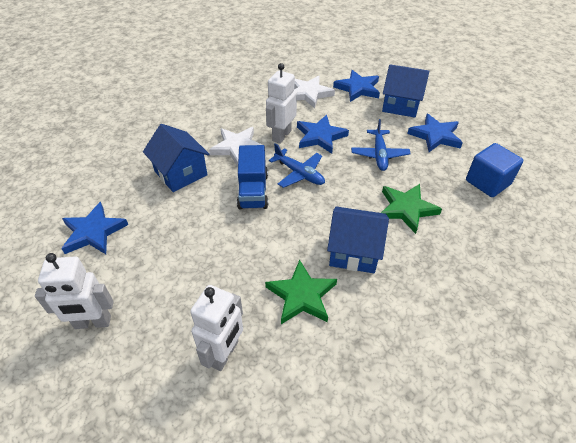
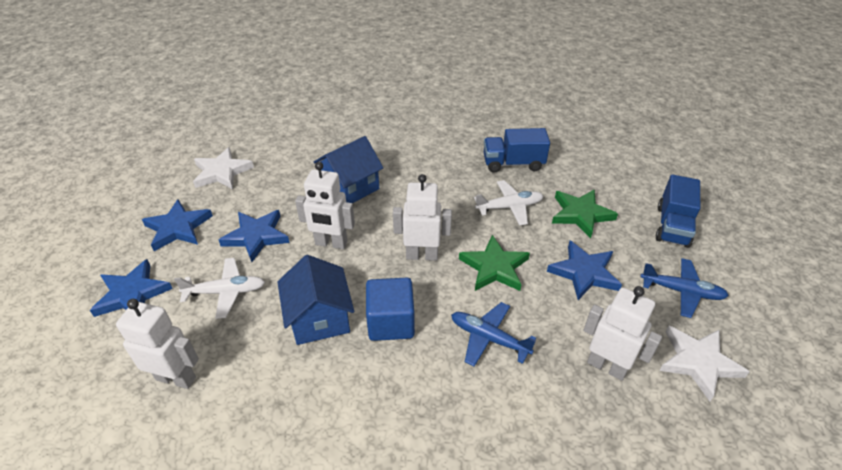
blue house: 3 -> 2
blue truck: 1 -> 2
white plane: 0 -> 2
white robot: 3 -> 4

